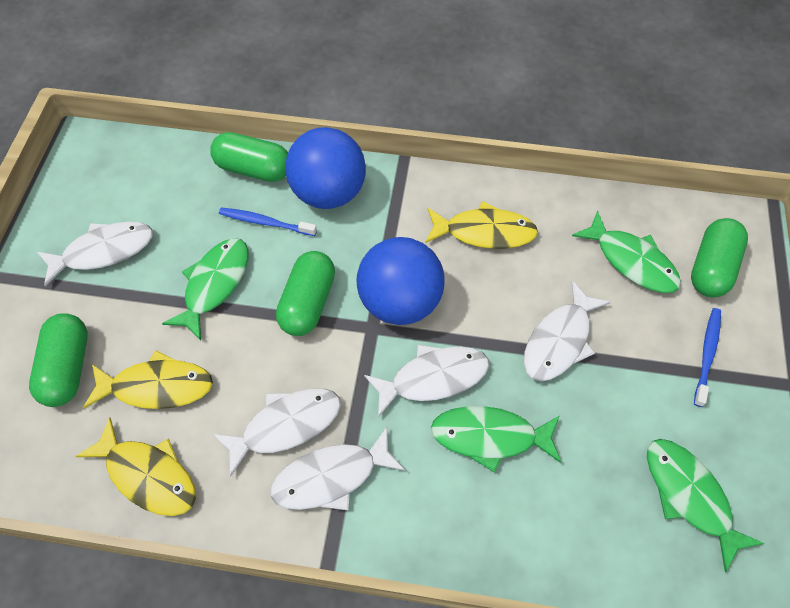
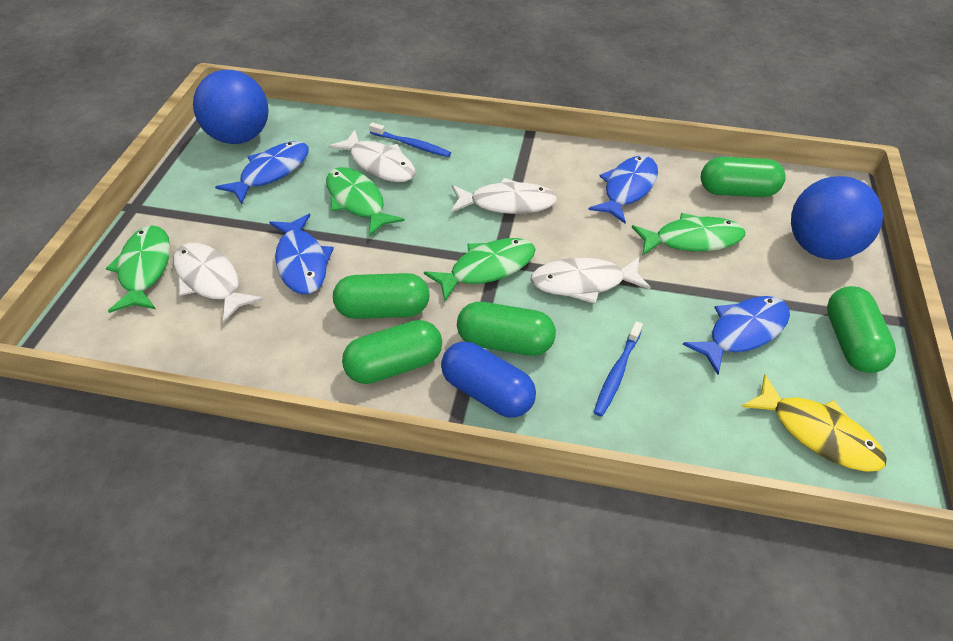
blue capsule: 0 -> 1
blue fish: 0 -> 4
green capsule: 4 -> 5
white fish: 5 -> 4
yellow fish: 3 -> 1

